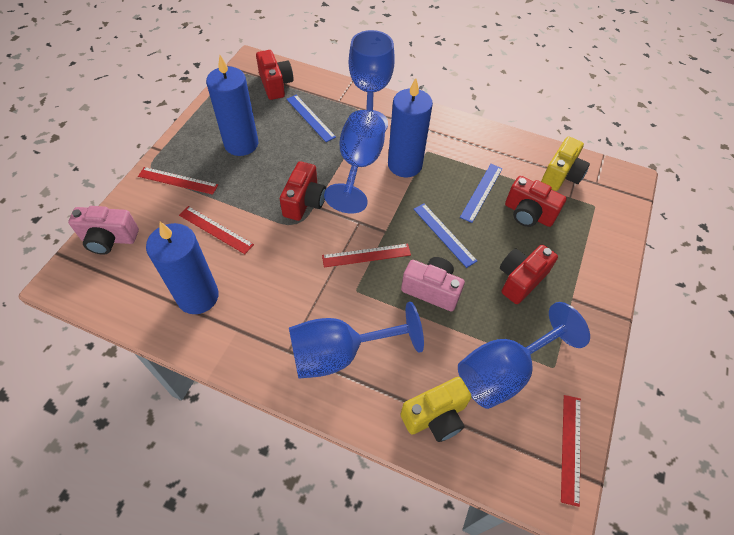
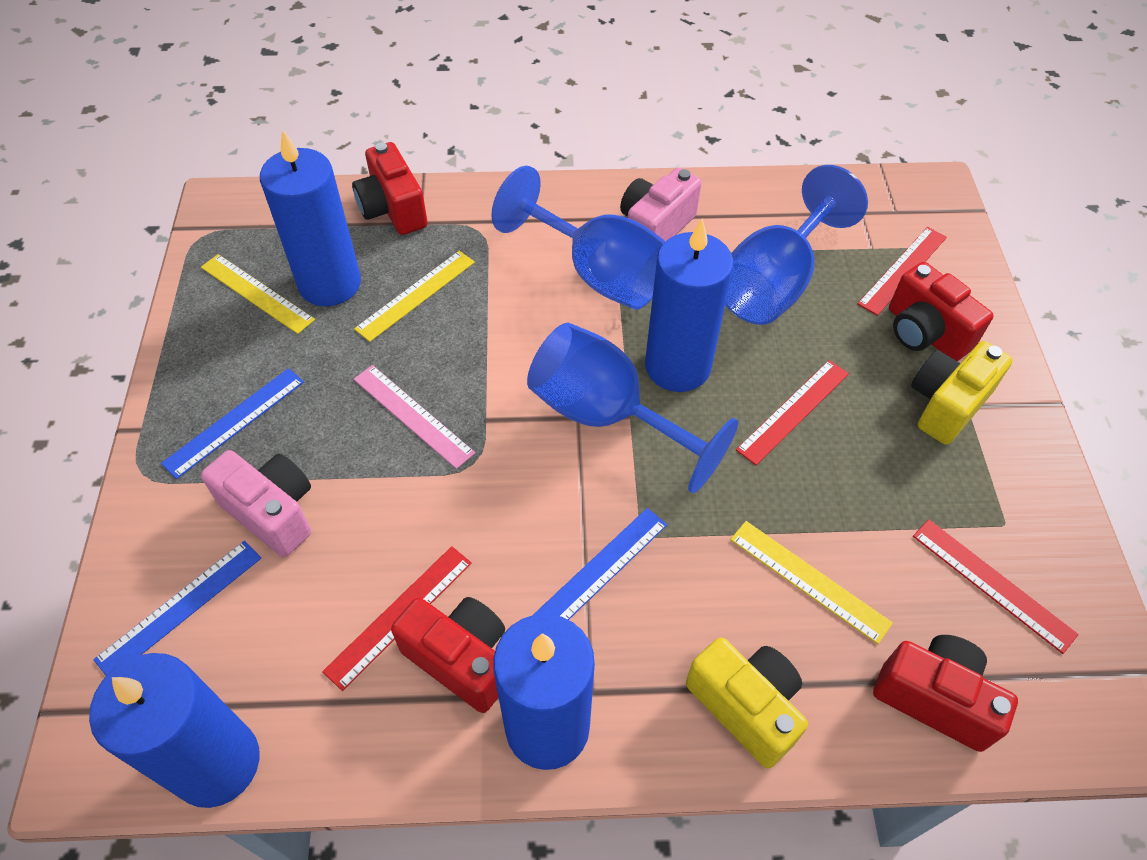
blue candle: 3 -> 4
blue goblet: 4 -> 3
pink ruler: 0 -> 1
yellow ruler: 0 -> 3

